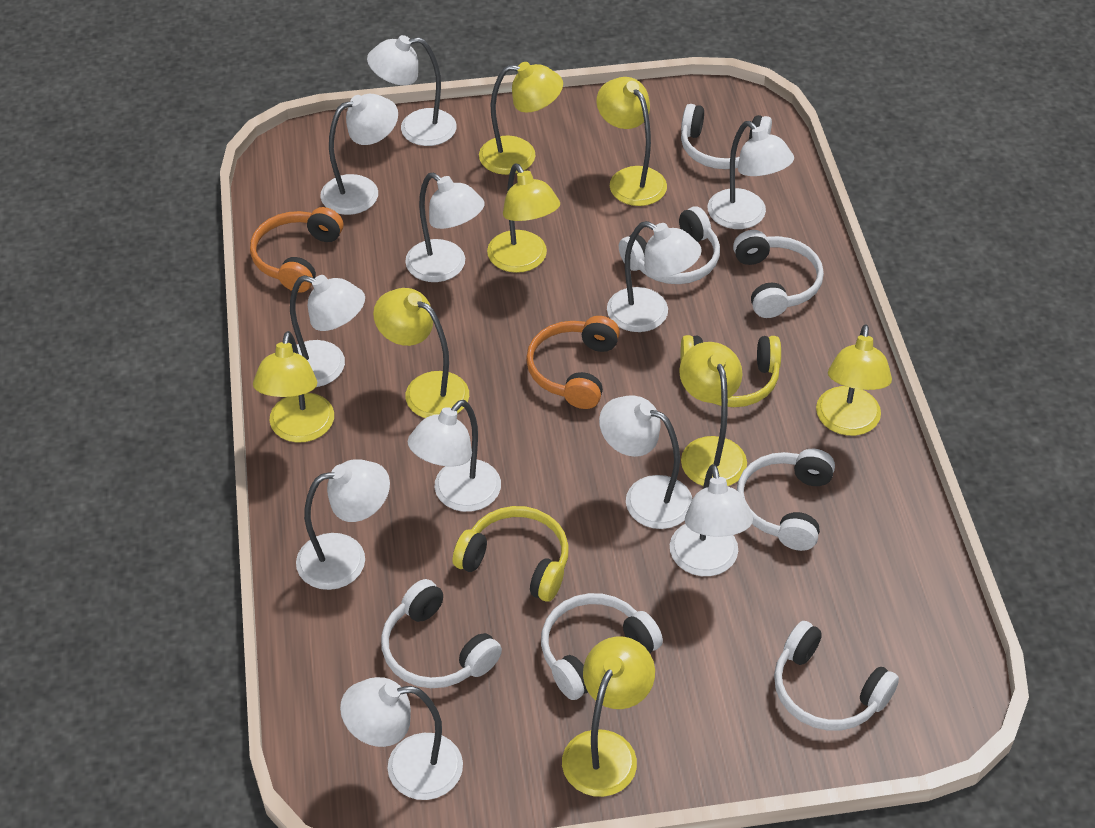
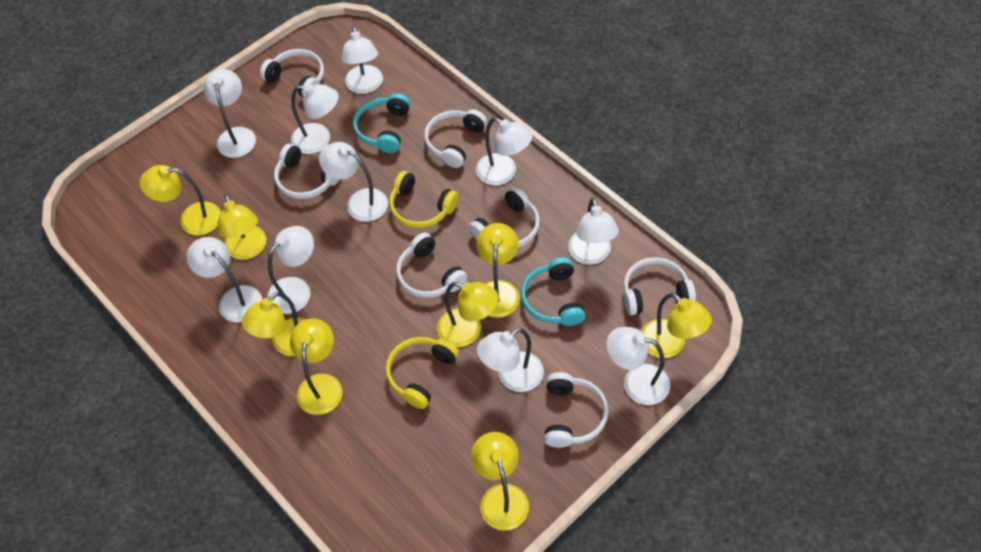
orange headphones: 2 -> 0
turquoise headphones: 0 -> 2
white lamp: 11 -> 10

